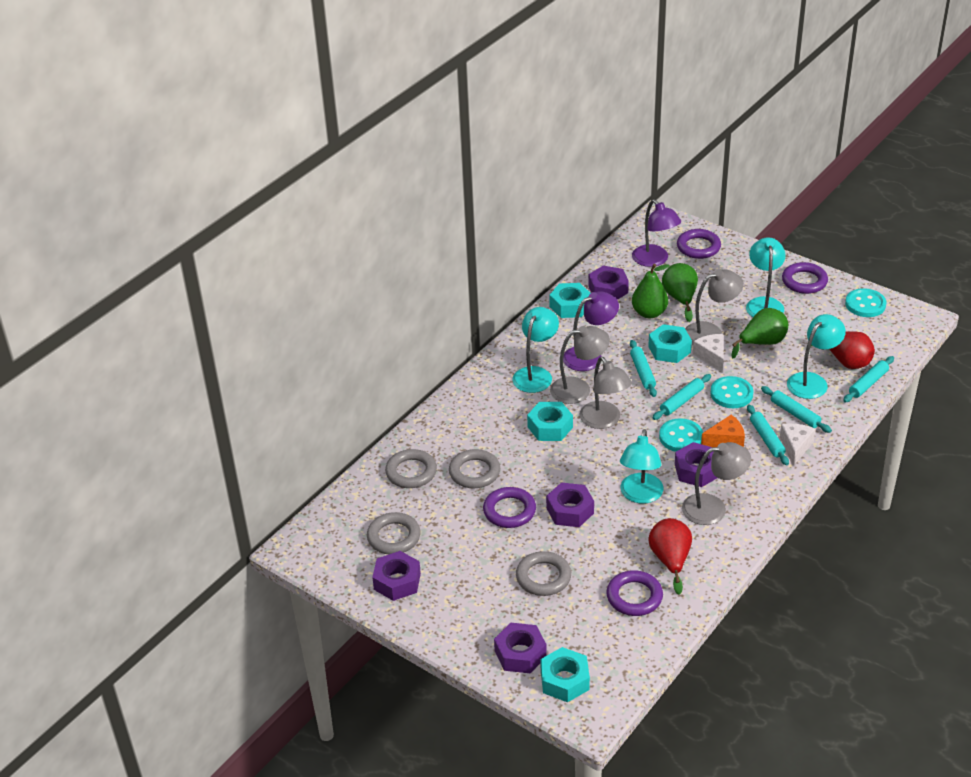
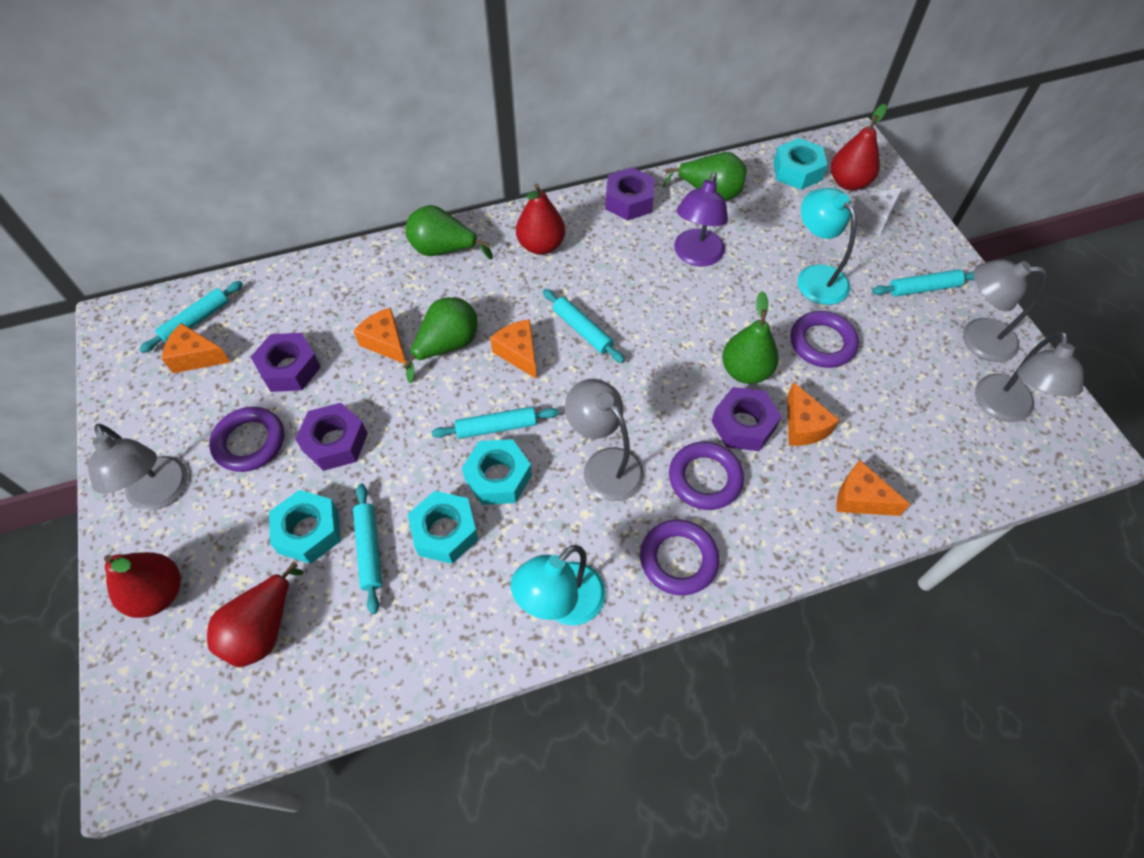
green pear: 3 -> 4
grey ring: 4 -> 0
orange cheese: 1 -> 5
purple lamp: 2 -> 1
purple nut: 5 -> 4
red pear: 2 -> 4
turquoise button: 3 -> 0
turquoise lamp: 4 -> 2
white cheese: 2 -> 1

